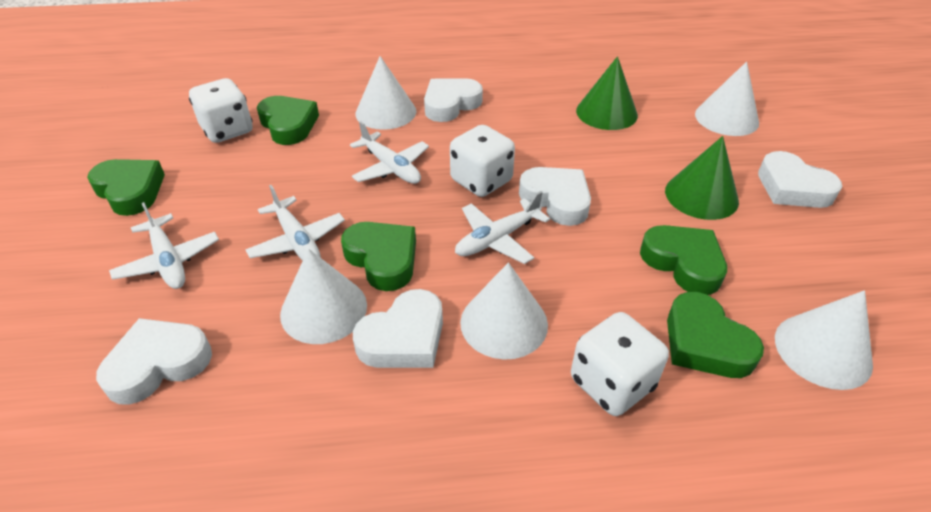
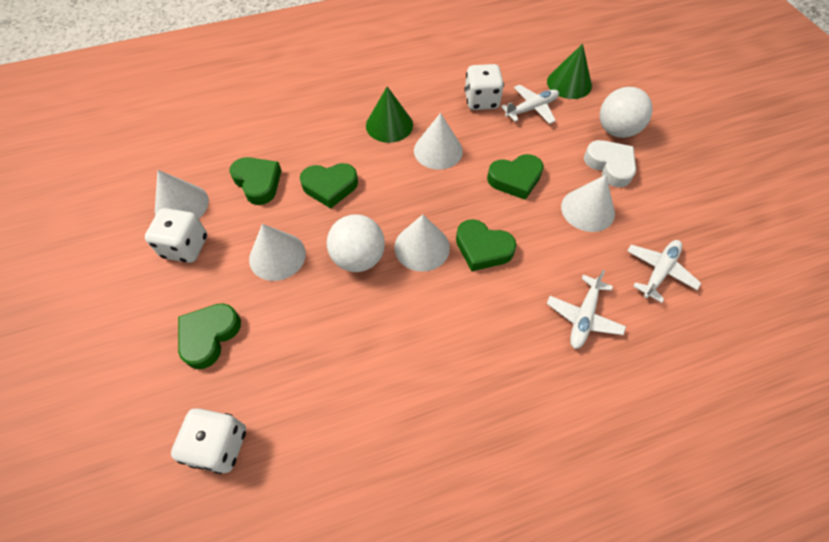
white ball: 0 -> 2
white heart: 5 -> 1
white plane: 4 -> 3

